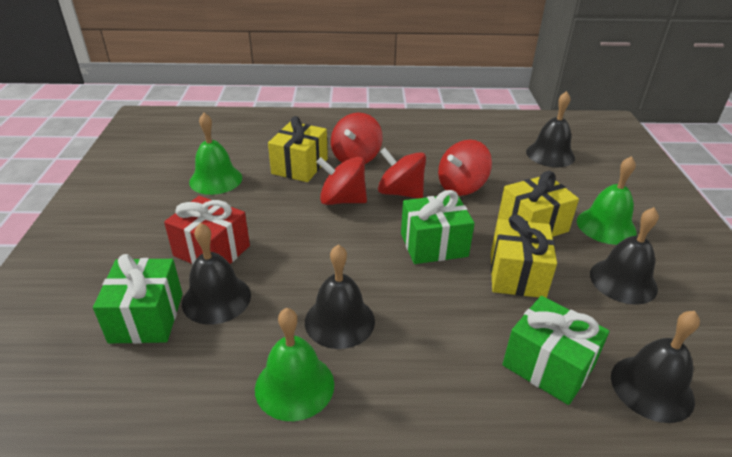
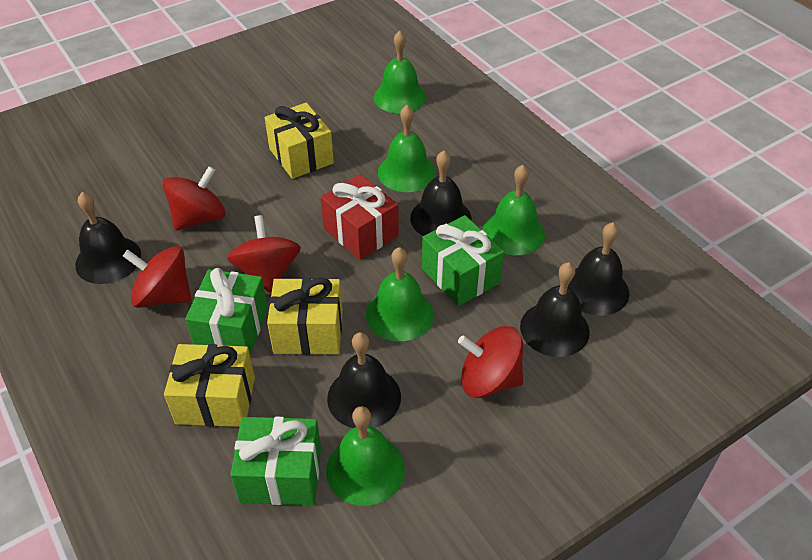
green bell: 3 -> 5

